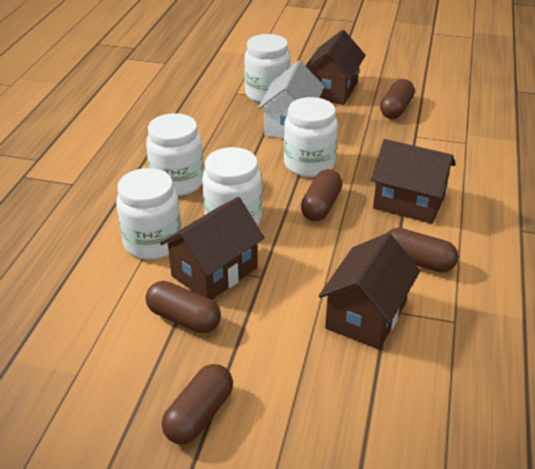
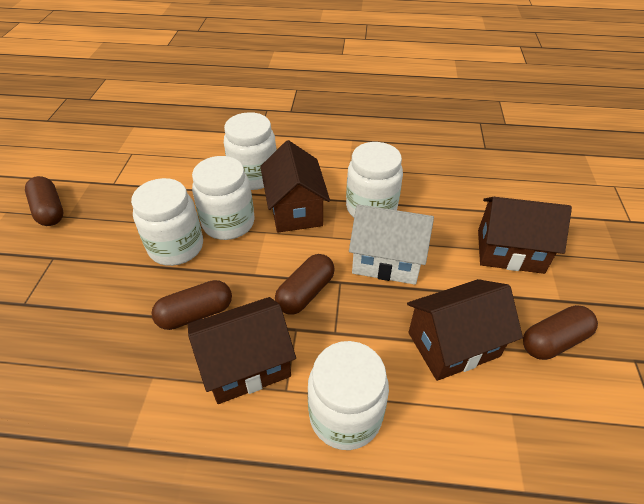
brown capsule: 5 -> 4

